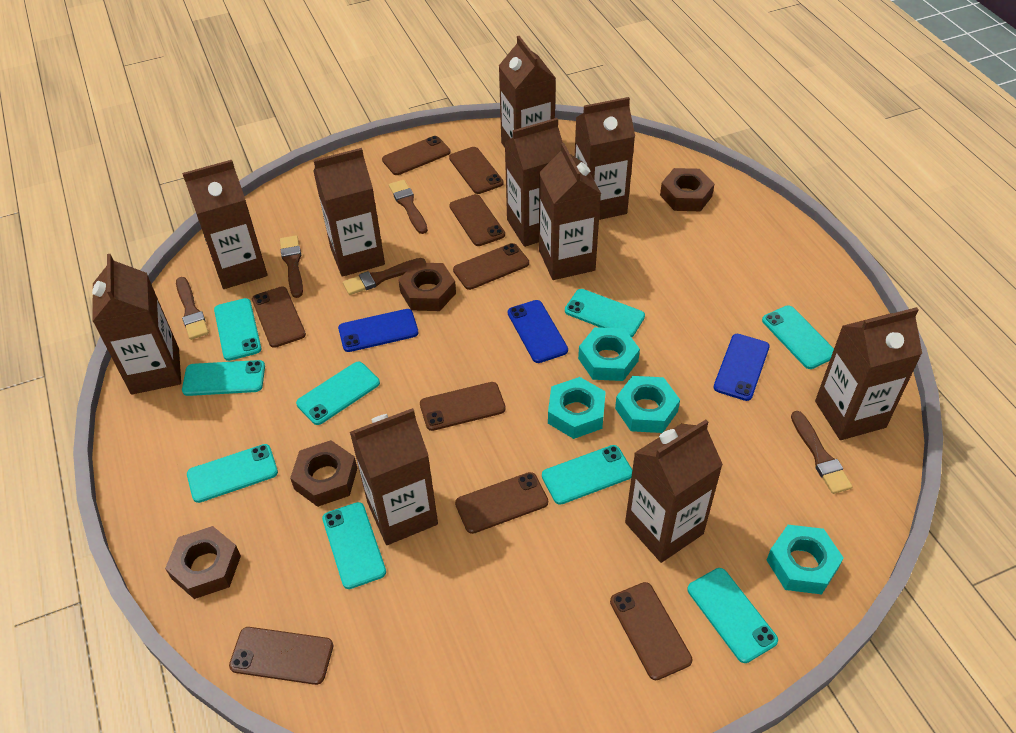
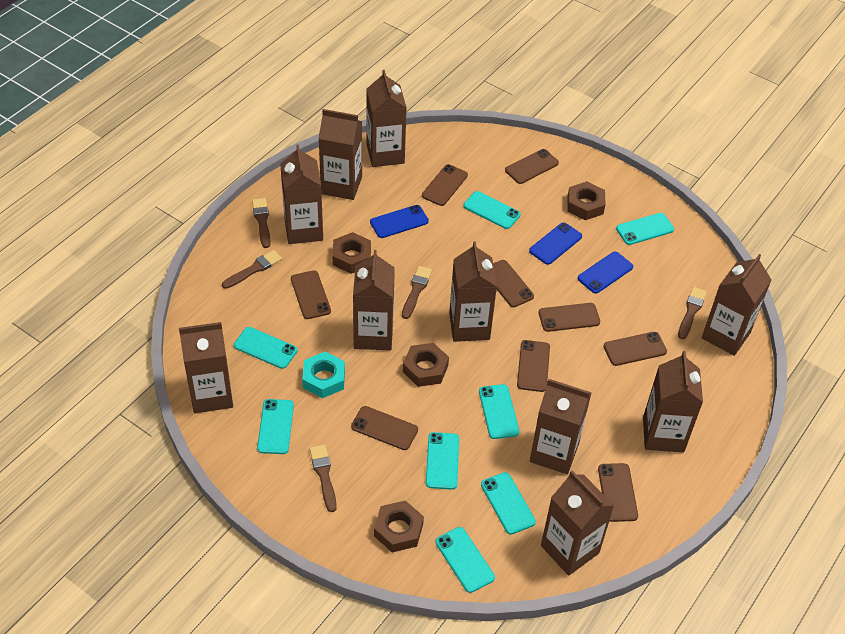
turquoise nut: 4 -> 1
turquoise phone: 9 -> 8

